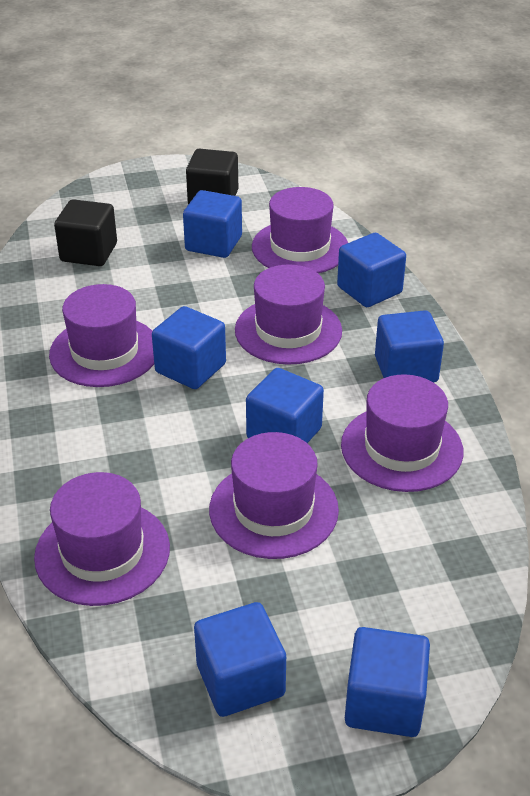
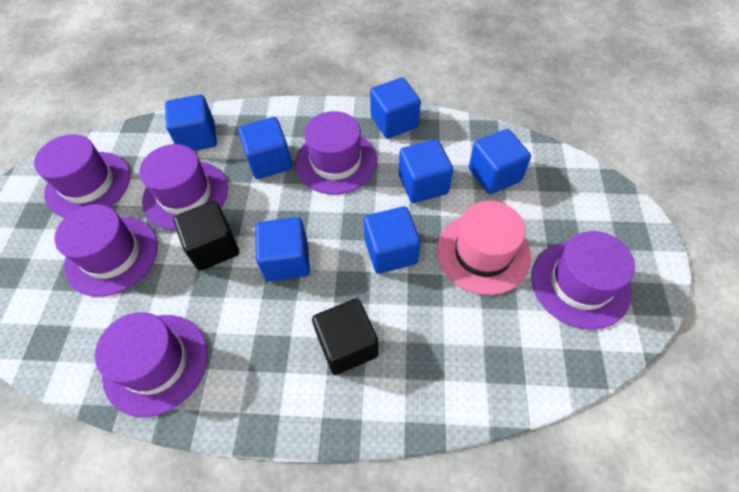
pink hat: 0 -> 1

